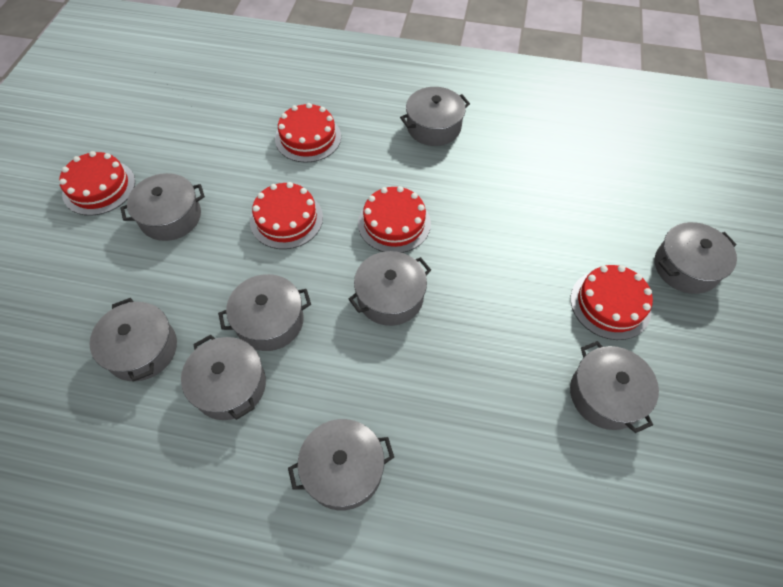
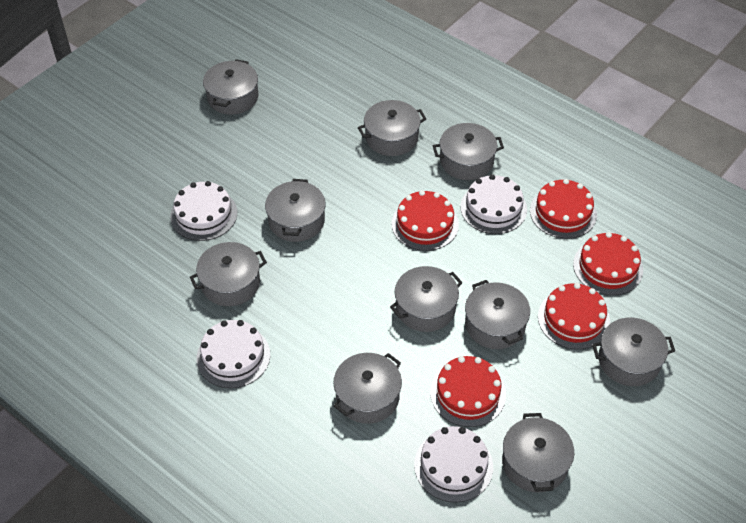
grey pot: 9 -> 10
white cake: 0 -> 4

